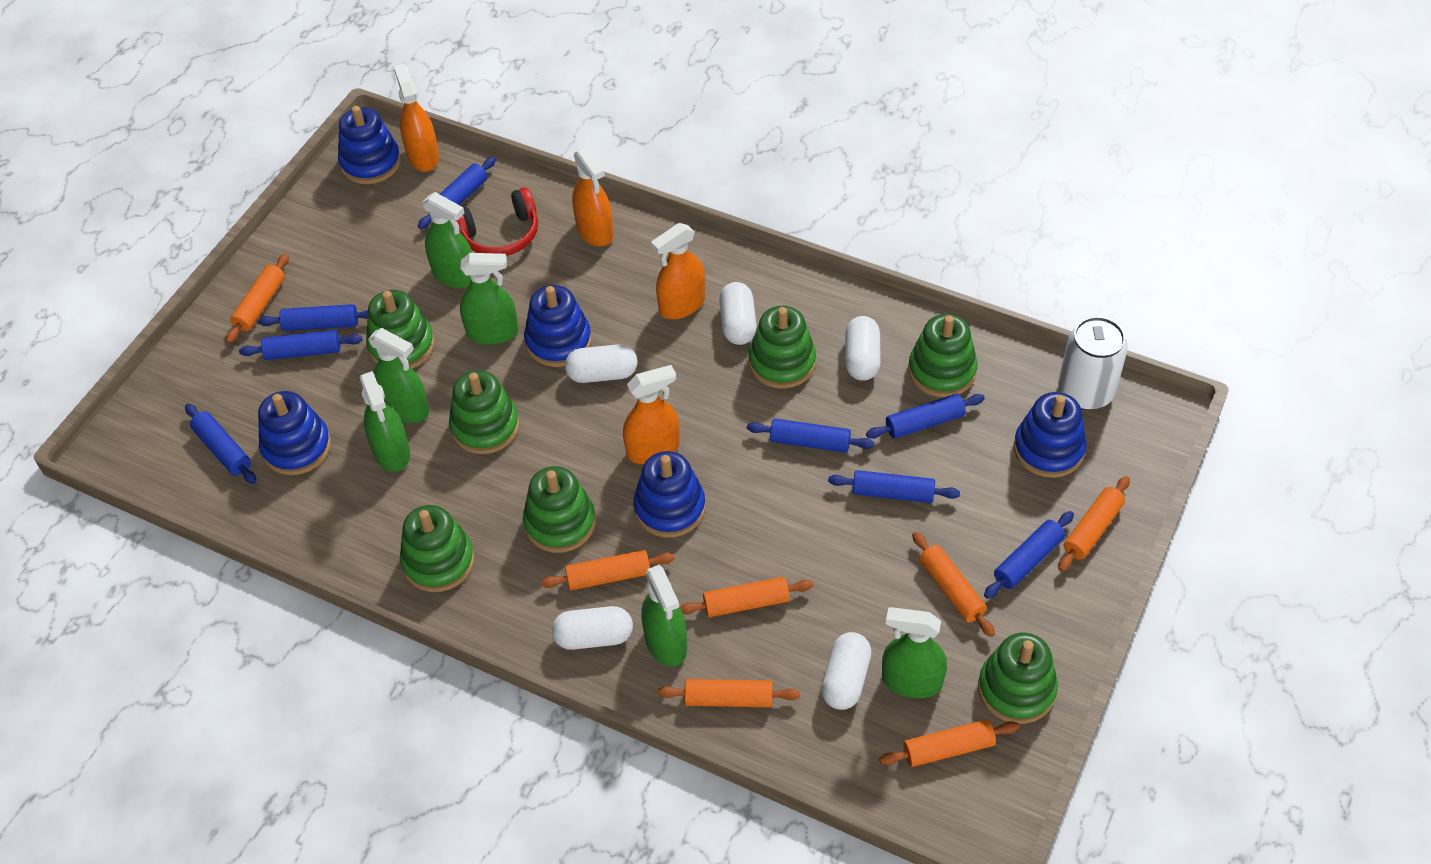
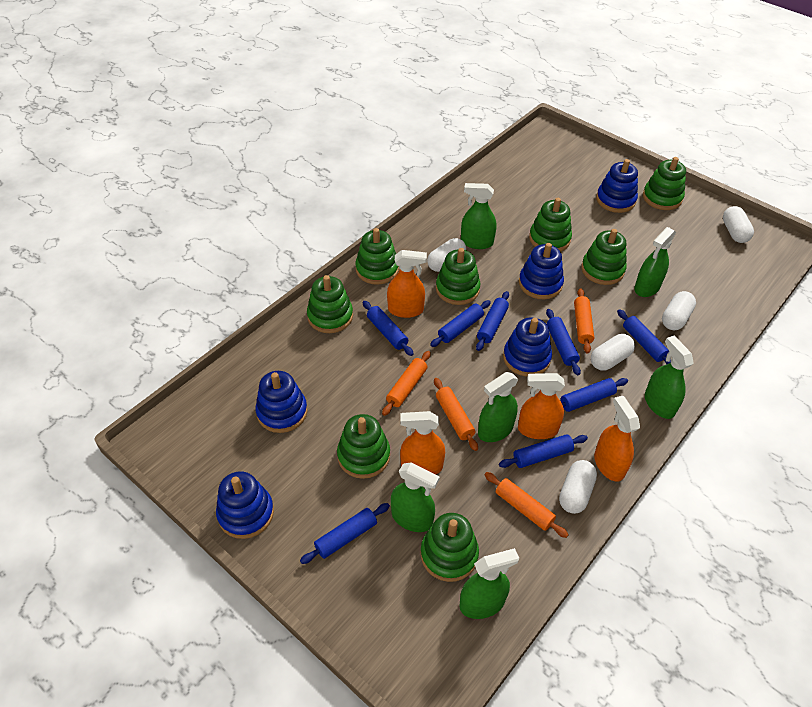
green stacking toy: 7 -> 8
orange rolling pin: 7 -> 4
red headphones: 1 -> 0
white can: 1 -> 0

